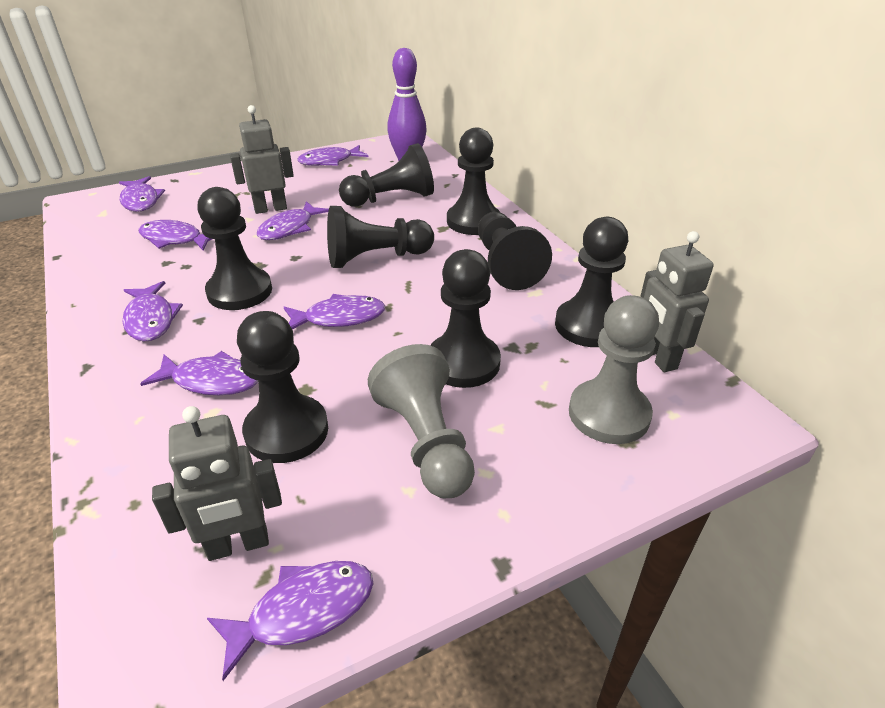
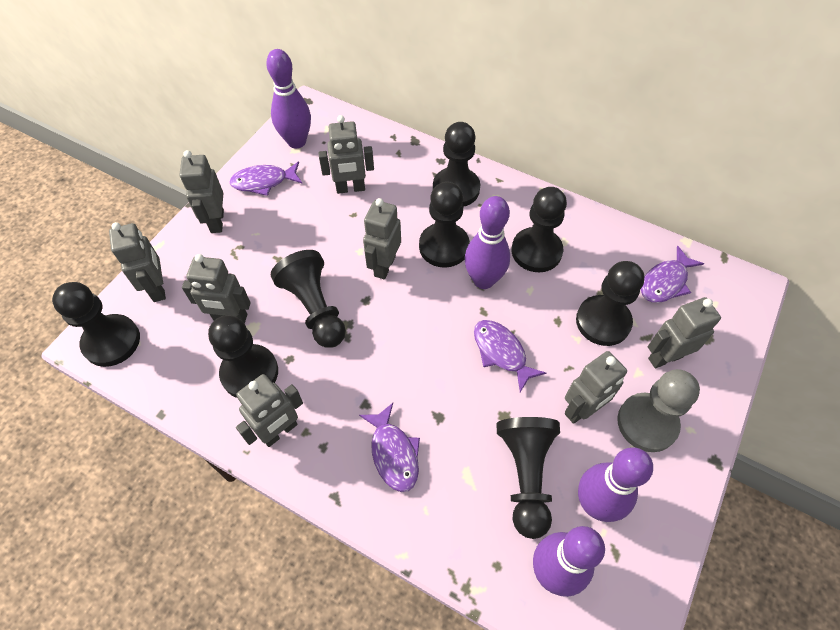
grey pawn: 2 -> 1
grey robot: 3 -> 8
purple bowling pin: 1 -> 4
purple fish: 8 -> 4

